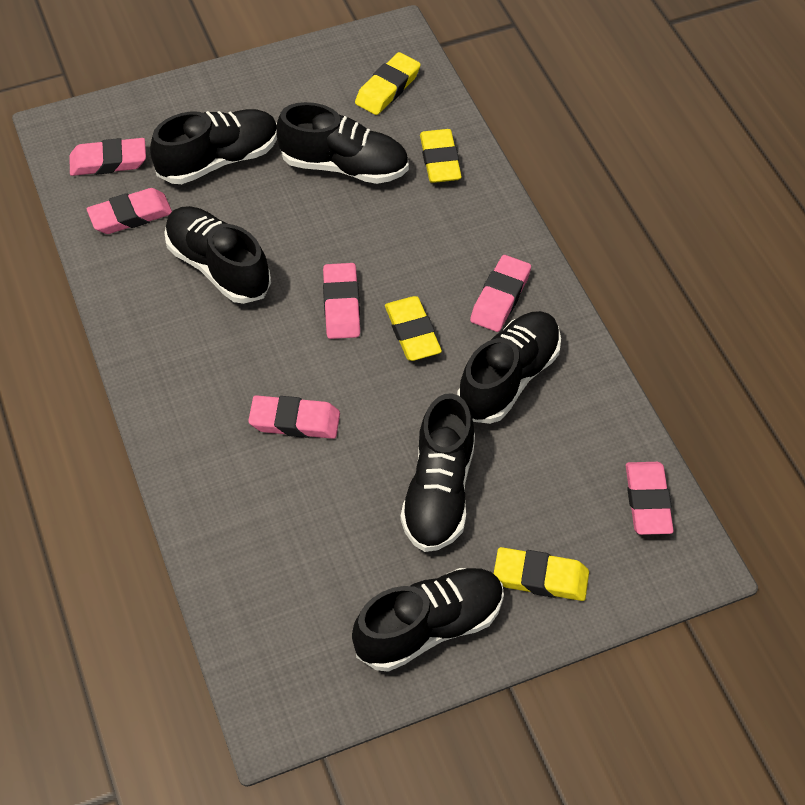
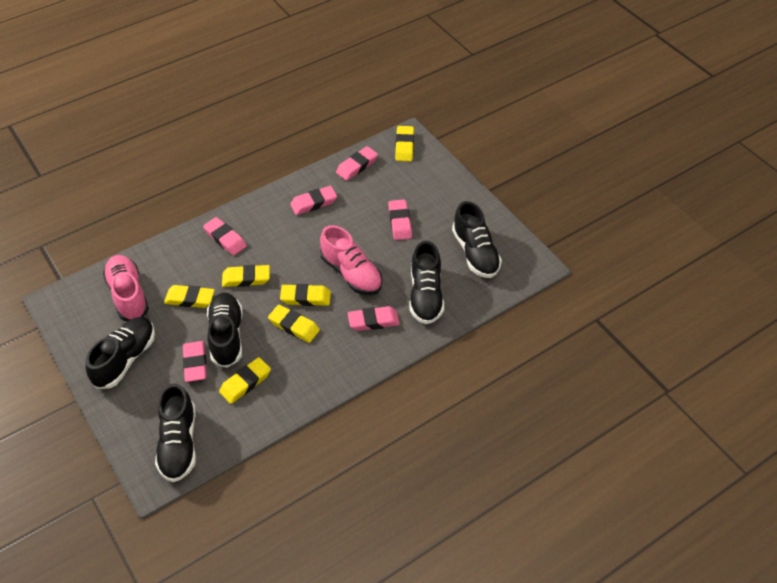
black shoe: 6 -> 5
pink shoe: 0 -> 2
yellow eraser: 4 -> 6

